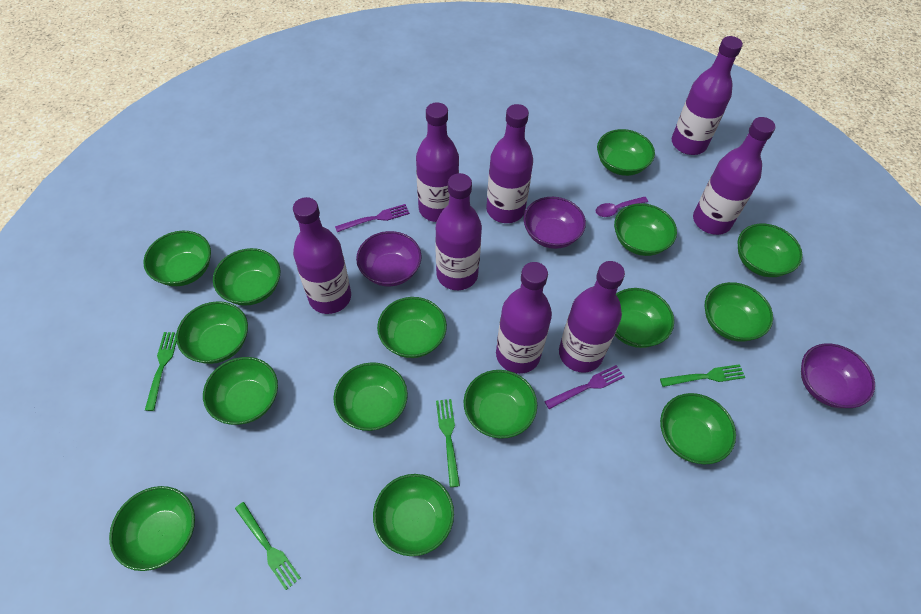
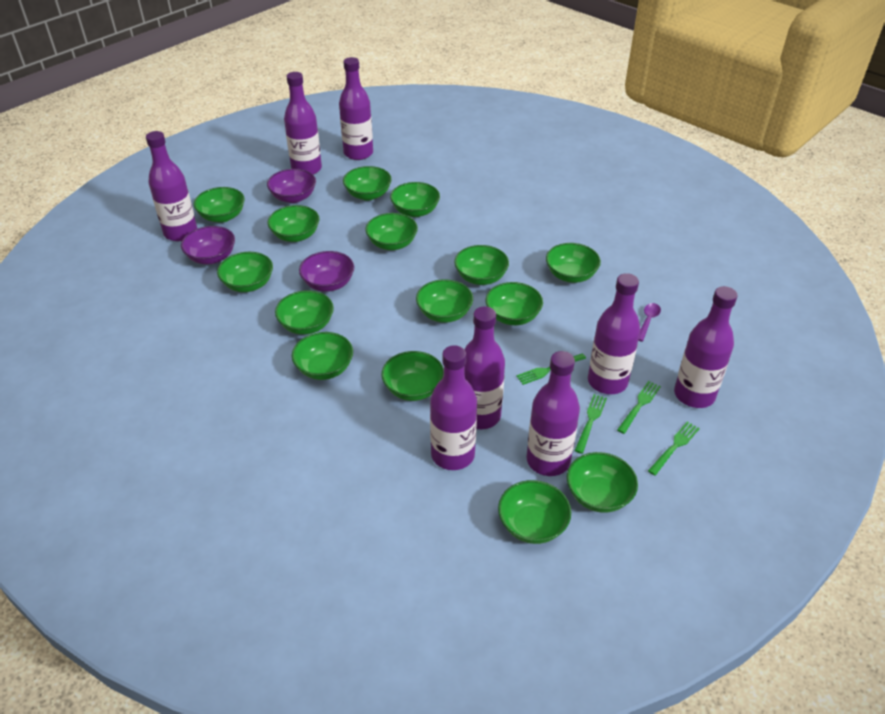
purple fork: 2 -> 0

